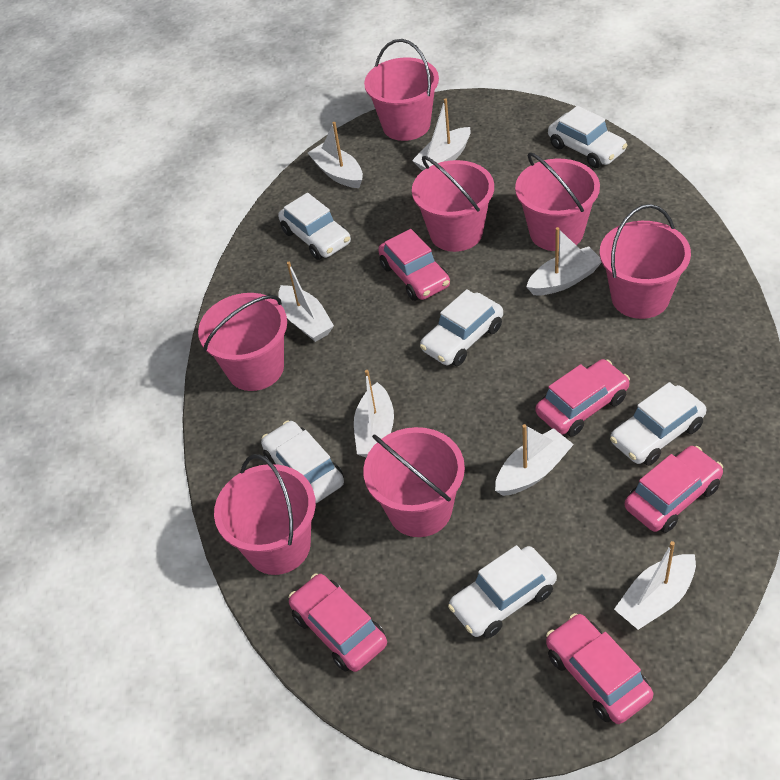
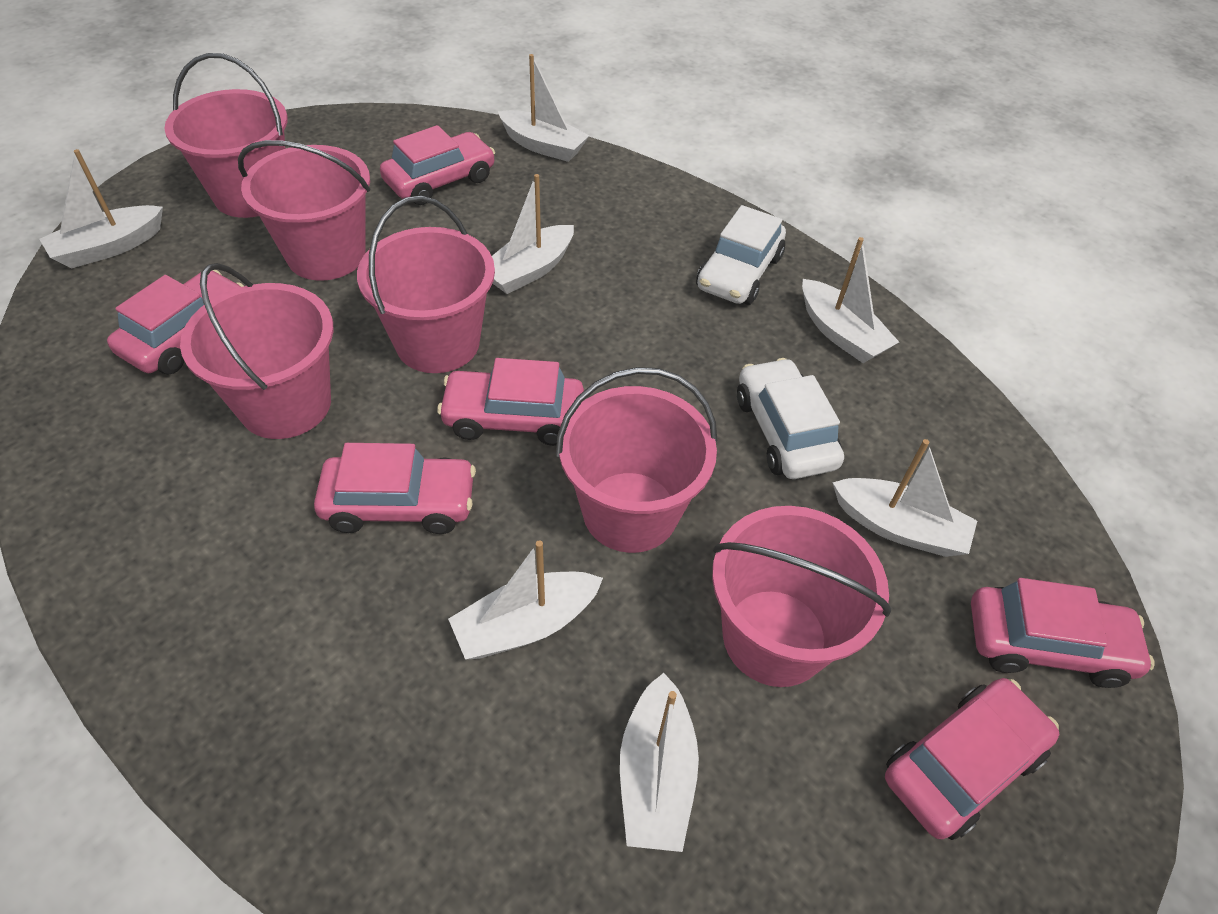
pink bucket: 7 -> 6
pink car: 5 -> 6
white car: 6 -> 2

